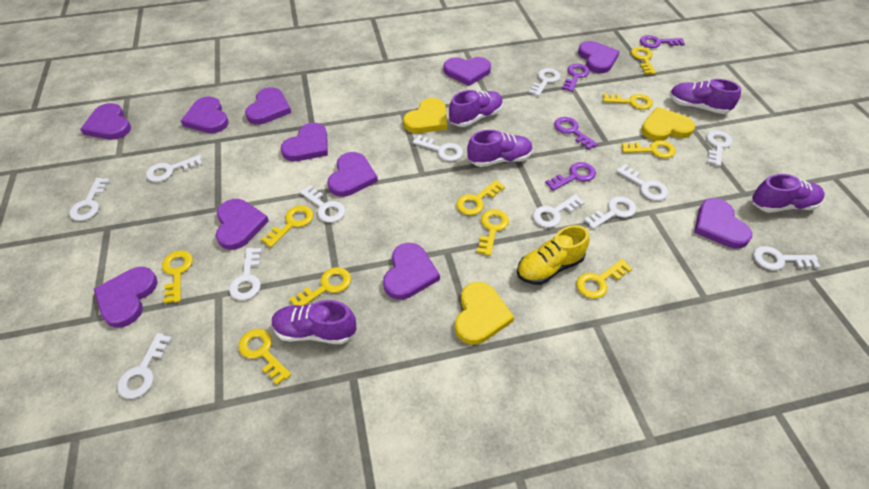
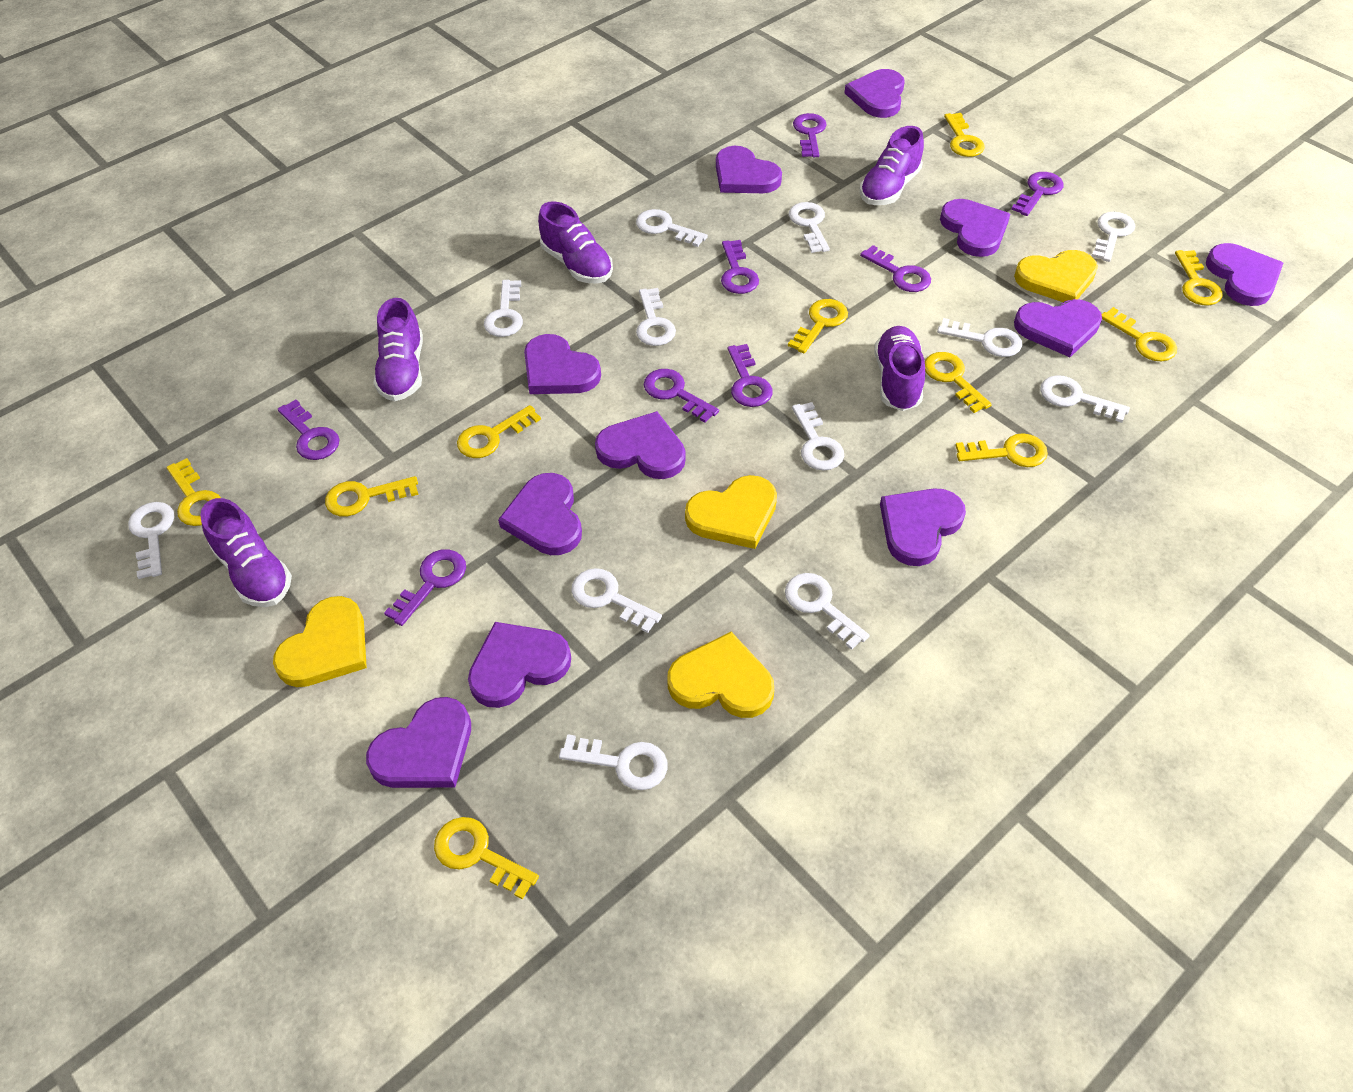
purple key: 4 -> 8
yellow heart: 3 -> 4
yellow shoe: 1 -> 0

